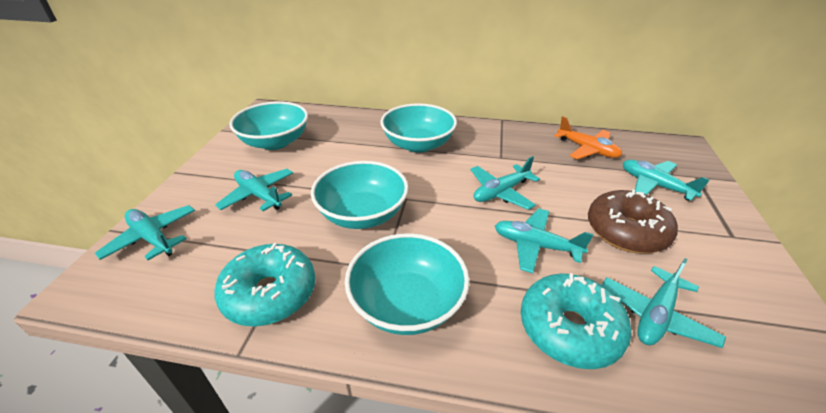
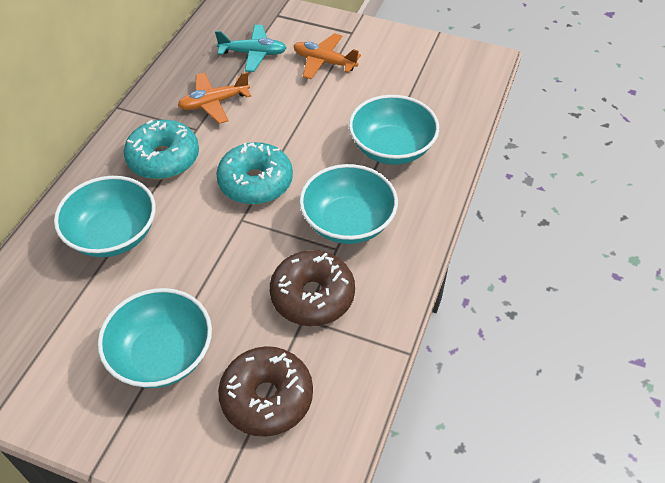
brown donut: 1 -> 2
orange plane: 1 -> 2
turquoise plane: 6 -> 1

